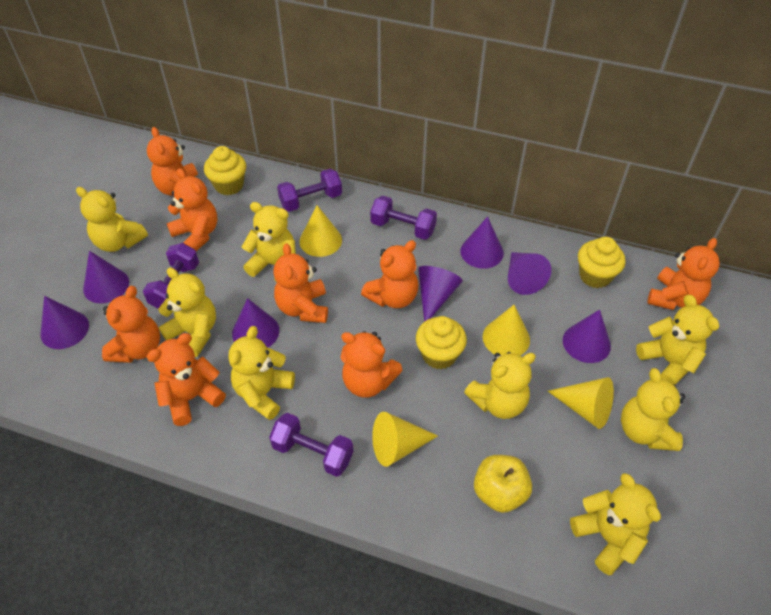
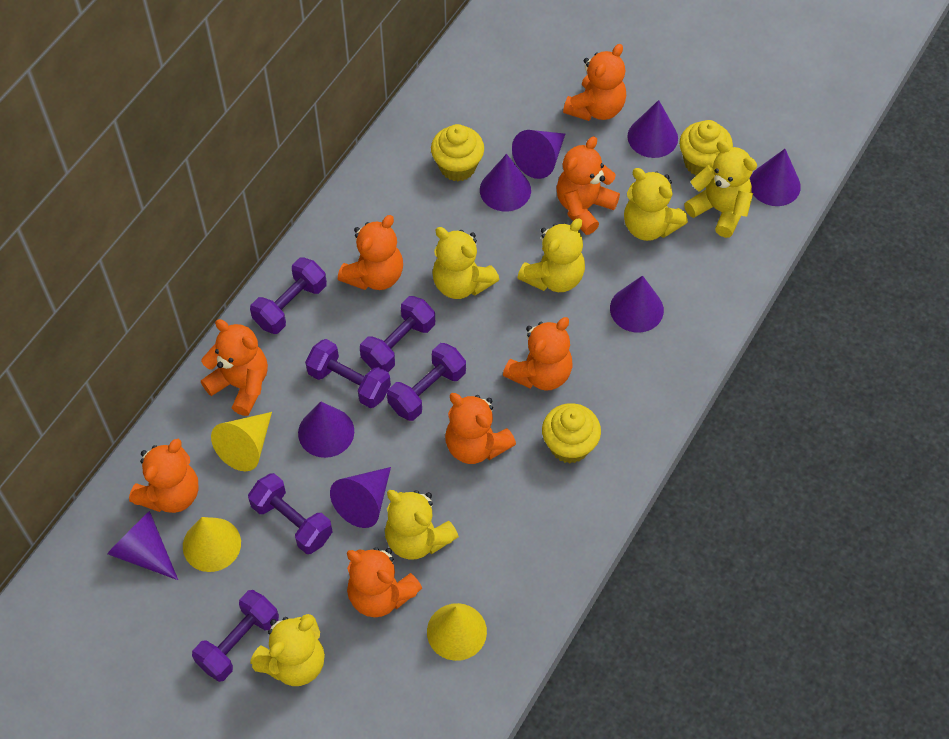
purple cone: 7 -> 8
purple dumbbell: 4 -> 6
yellow apple: 1 -> 0
yellow cone: 4 -> 3
yellow teddy bear: 8 -> 6

